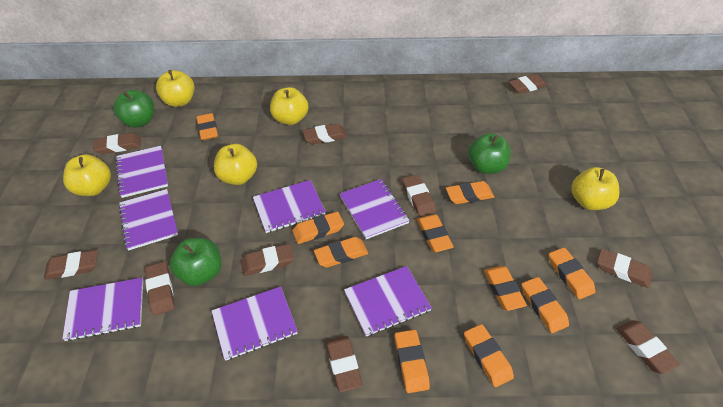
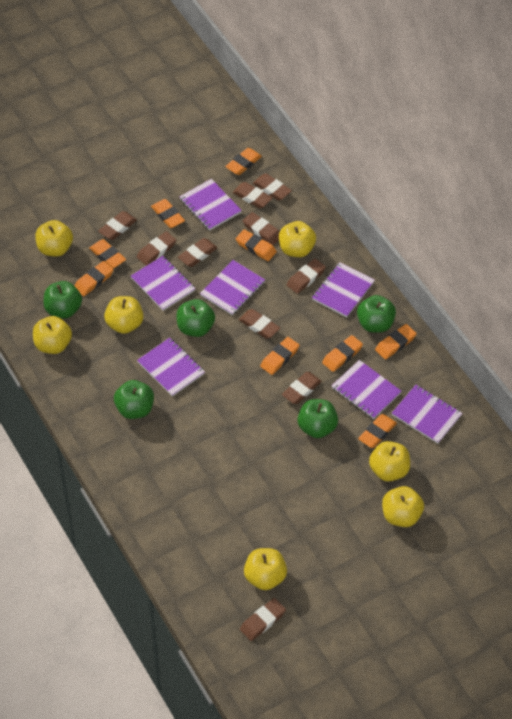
green apple: 3 -> 5
orange eraser: 10 -> 9
yellow apple: 5 -> 7

